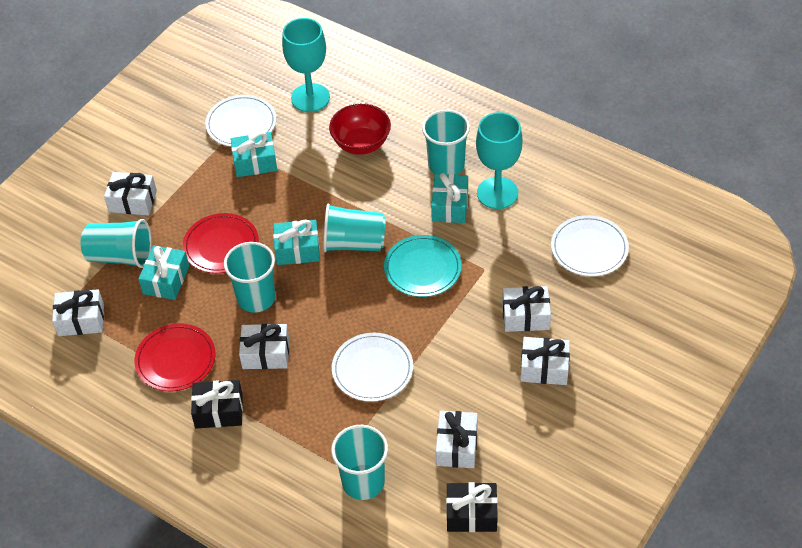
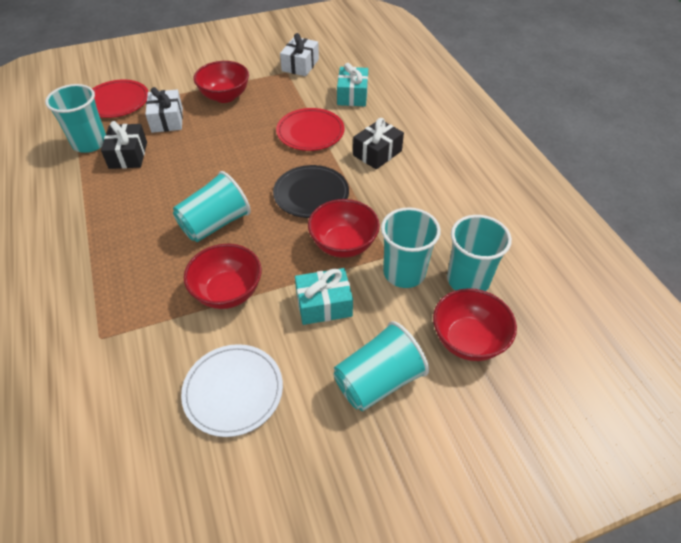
black plate: 0 -> 1
red bowl: 1 -> 4
turquoise gift: 4 -> 2
turquoise goblet: 2 -> 0
turquoise plate: 1 -> 0
white gift: 6 -> 2
white plate: 3 -> 1

